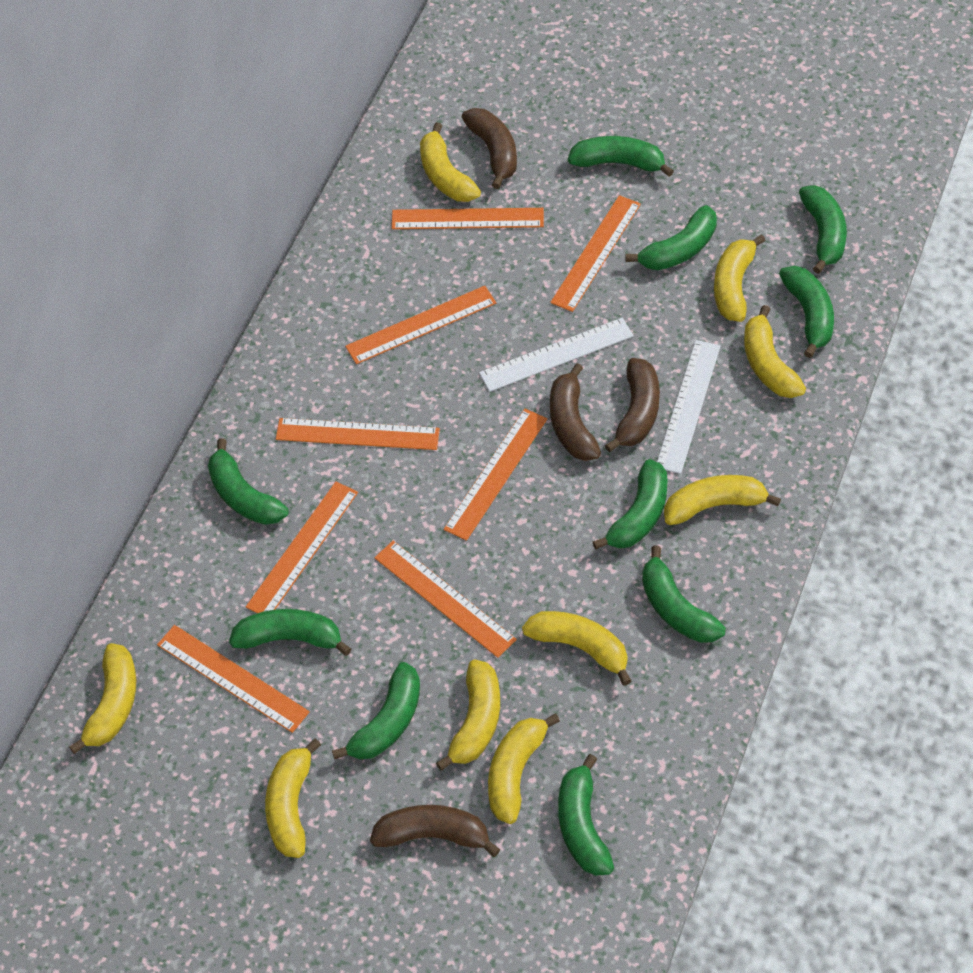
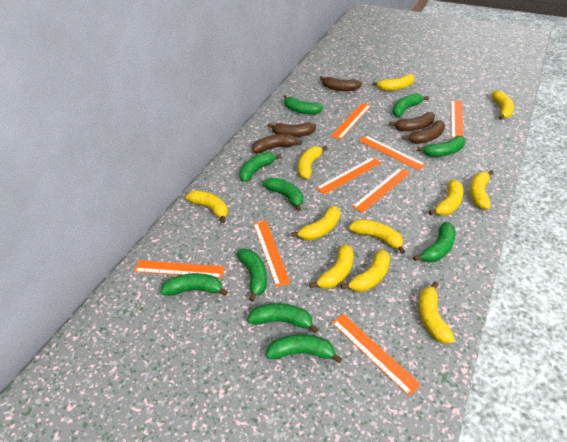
brown banana: 4 -> 5
white ruler: 2 -> 0
yellow banana: 9 -> 11

